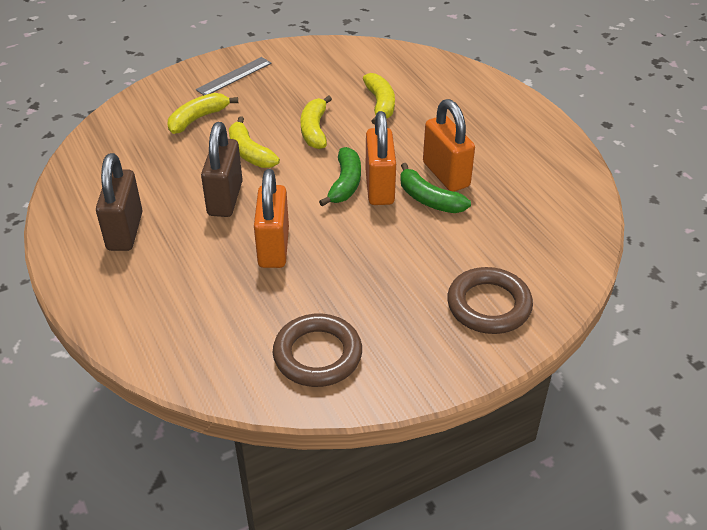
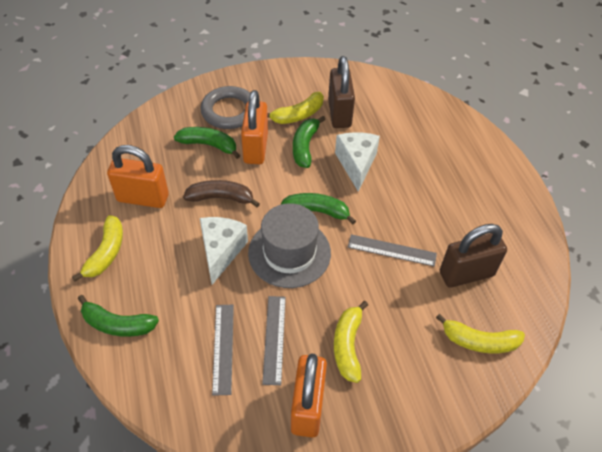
brown banana: 0 -> 1
brown ring: 2 -> 0
green banana: 2 -> 4
grey hat: 0 -> 1
grey ring: 0 -> 1
grey ruler: 1 -> 3
white cheese: 0 -> 2

